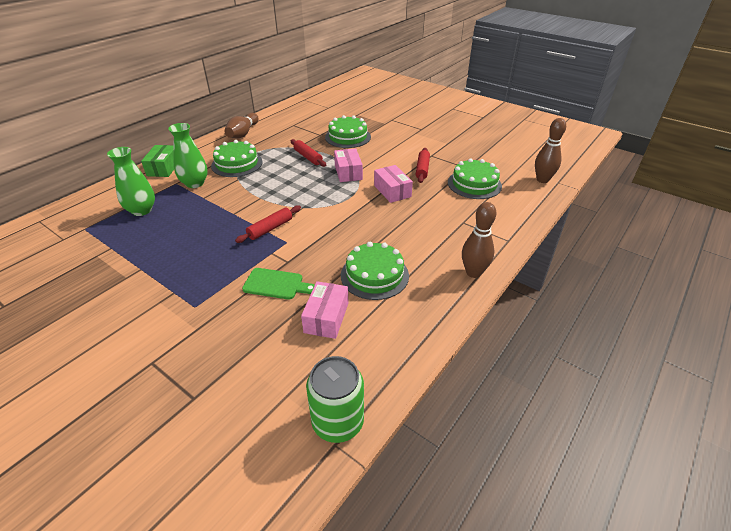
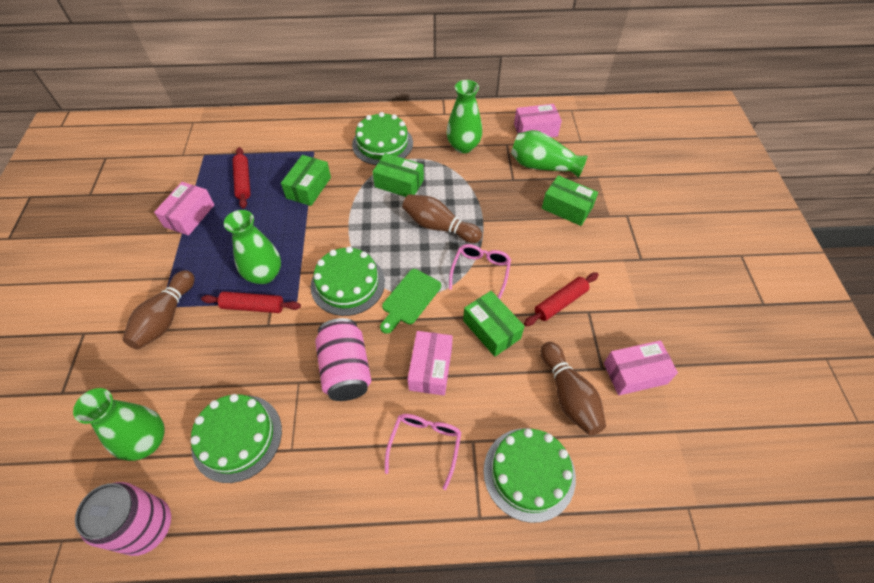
green box: 1 -> 4
green can: 1 -> 0
green vase: 2 -> 4
pink box: 3 -> 4
pink can: 0 -> 2
pink glasses: 0 -> 2

